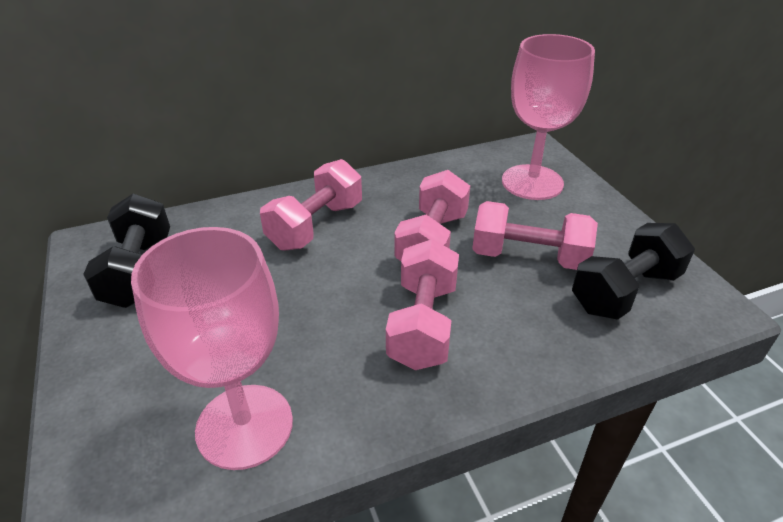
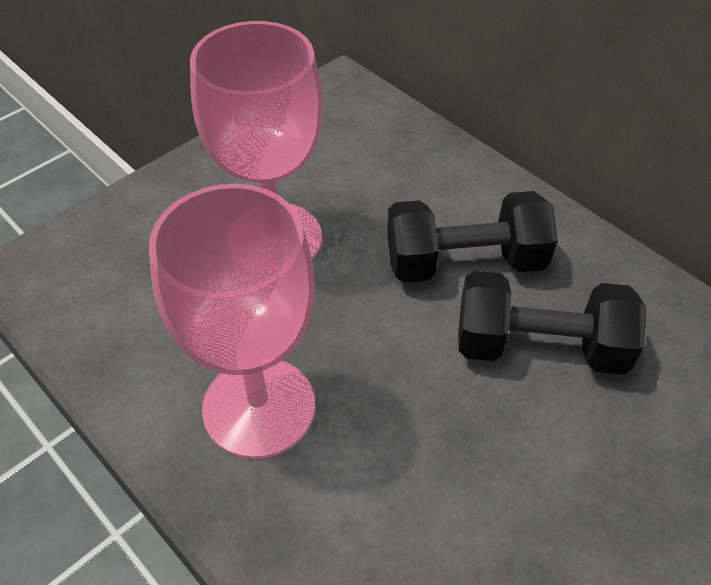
pink dumbbell: 4 -> 0

